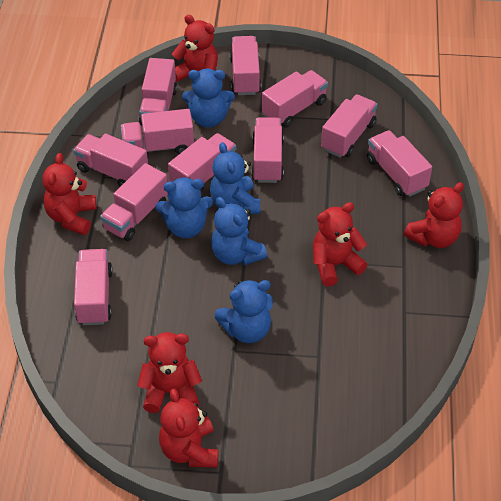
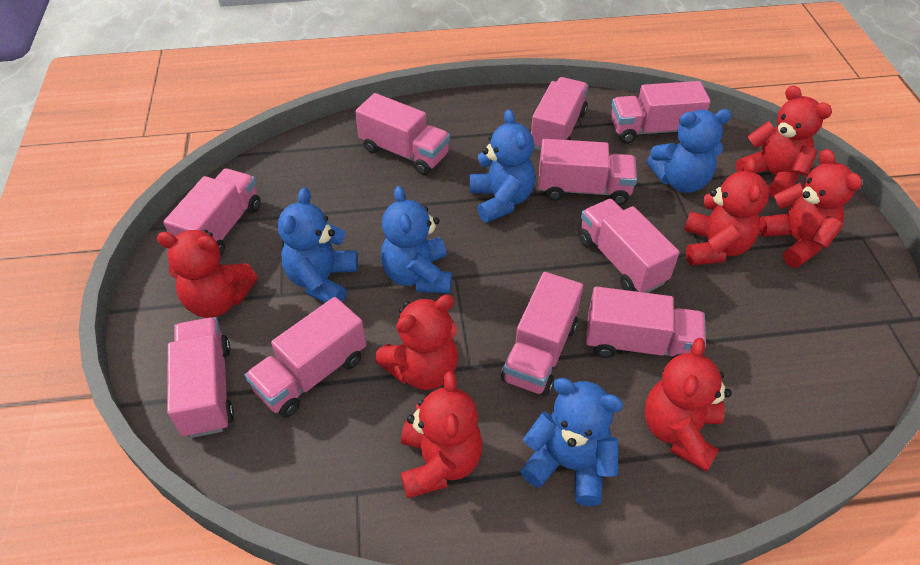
pink truck: 11 -> 10
red teddy bear: 6 -> 7

